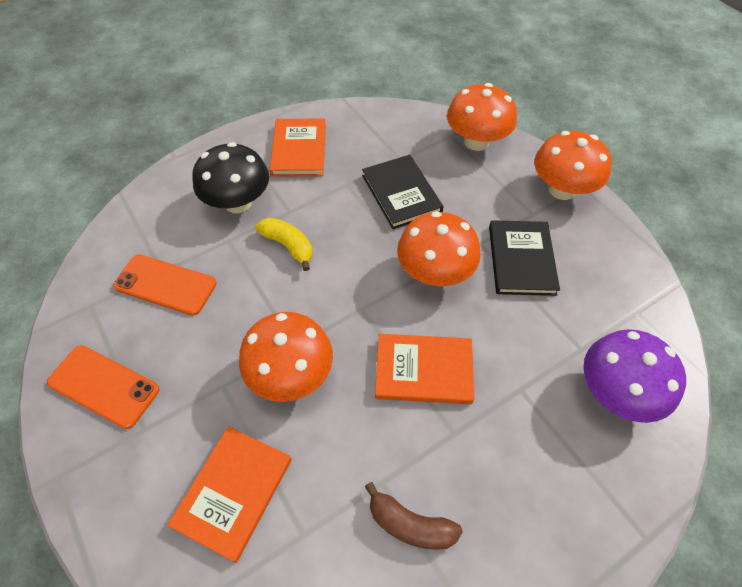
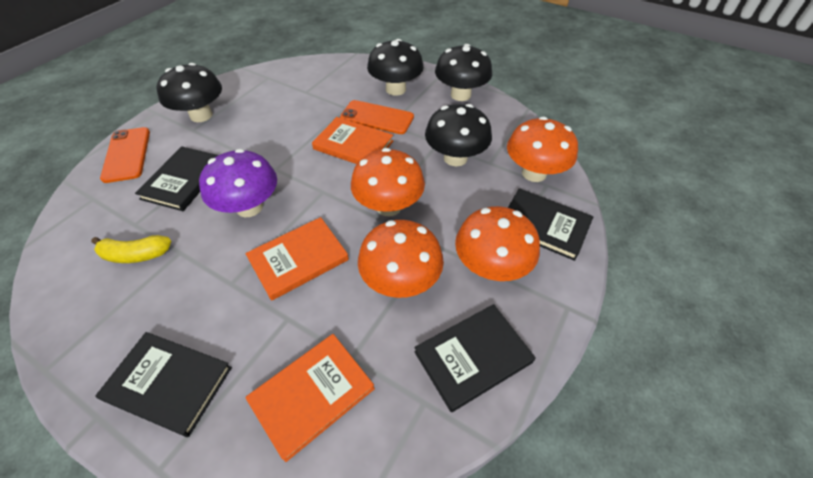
black book: 2 -> 4
black mushroom: 1 -> 4
brown banana: 1 -> 0

